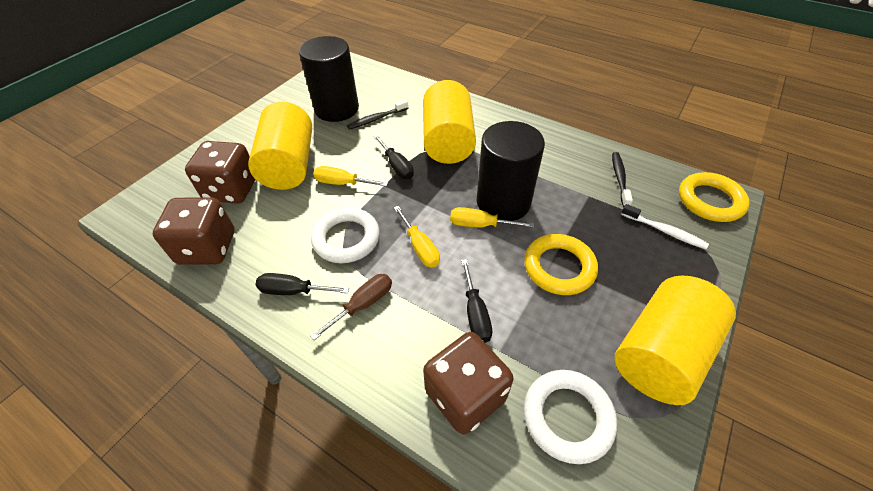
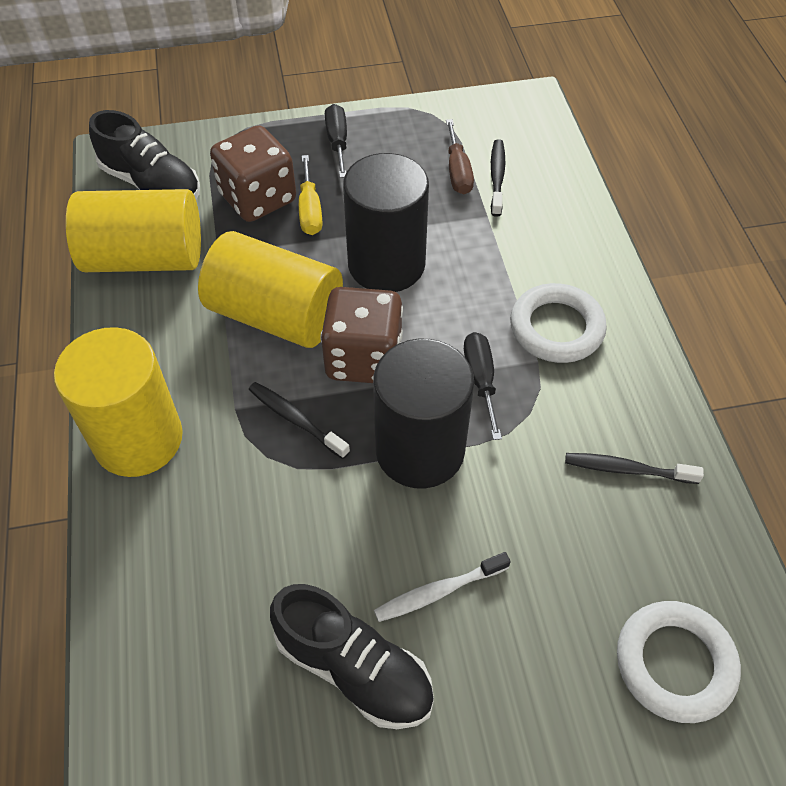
black screwdriver: 3 -> 2
black shoe: 0 -> 2
black toothbrush: 2 -> 3
brown dice: 3 -> 2
yellow ring: 2 -> 0
yellow screwdriver: 3 -> 1

